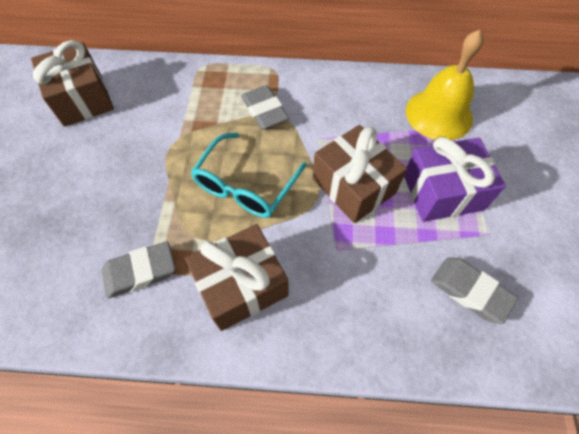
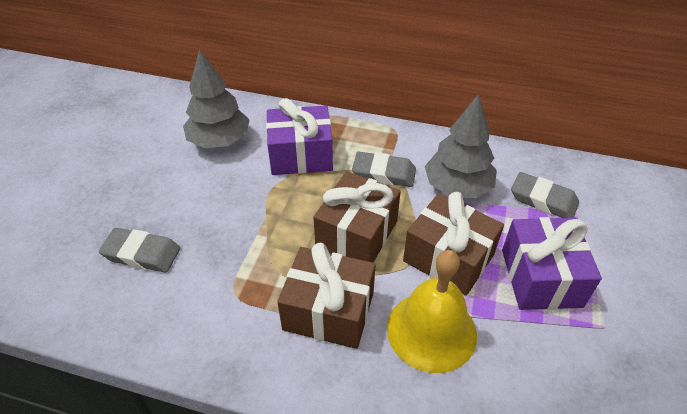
grey tree: 0 -> 2
purple gift: 1 -> 2
turquoise glasses: 1 -> 0

